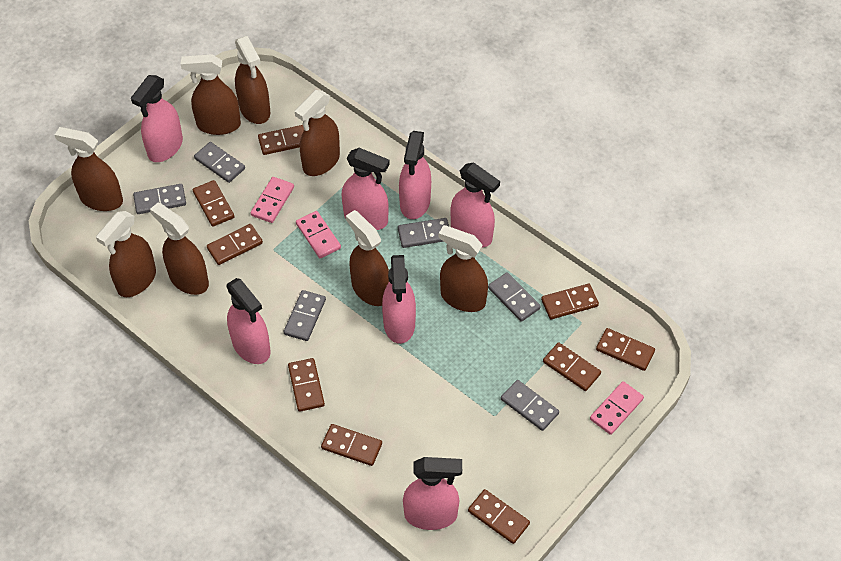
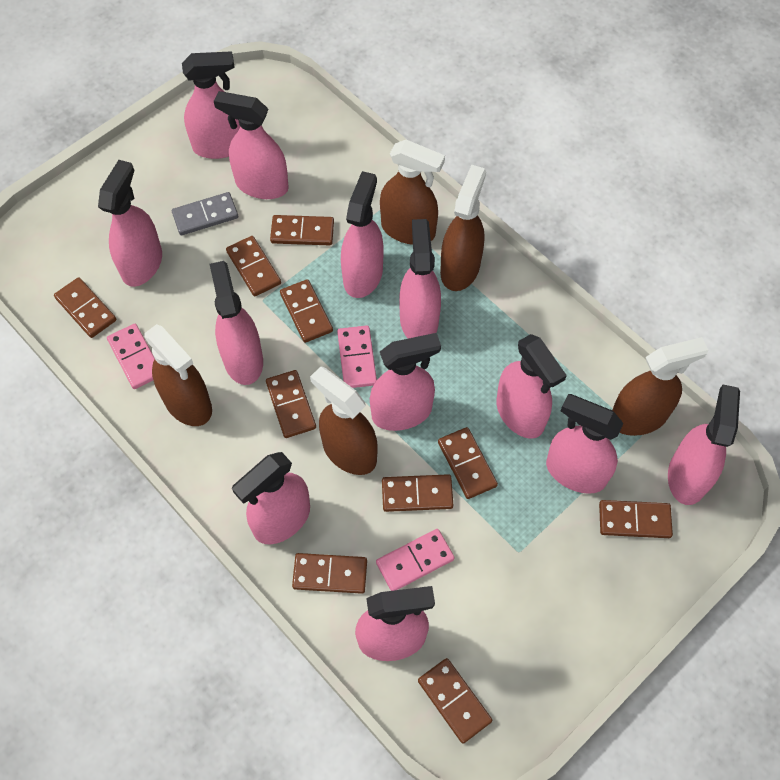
brown domino: 9 -> 10
brown spray bottle: 8 -> 5
grey domino: 6 -> 1
pink spray bottle: 7 -> 12

